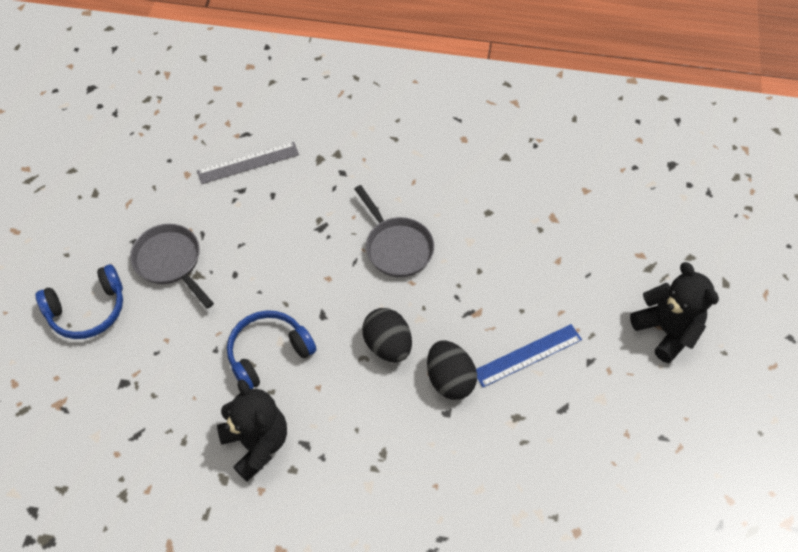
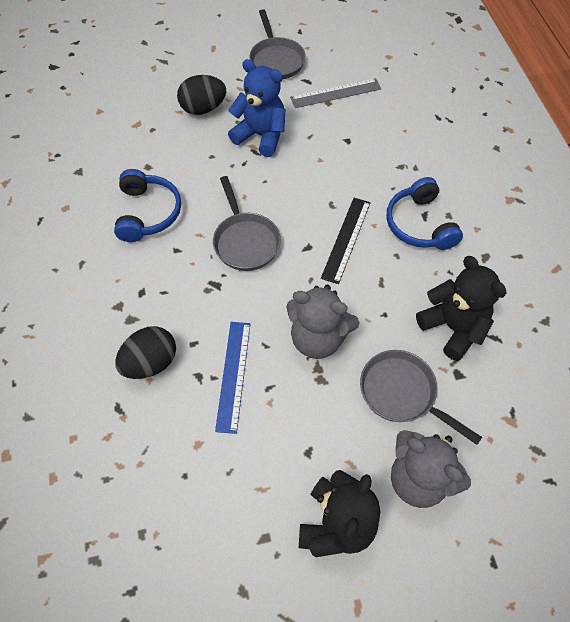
black ruler: 0 -> 1
blue teddy bear: 0 -> 1
grey pan: 2 -> 3
grey teddy bear: 0 -> 2

